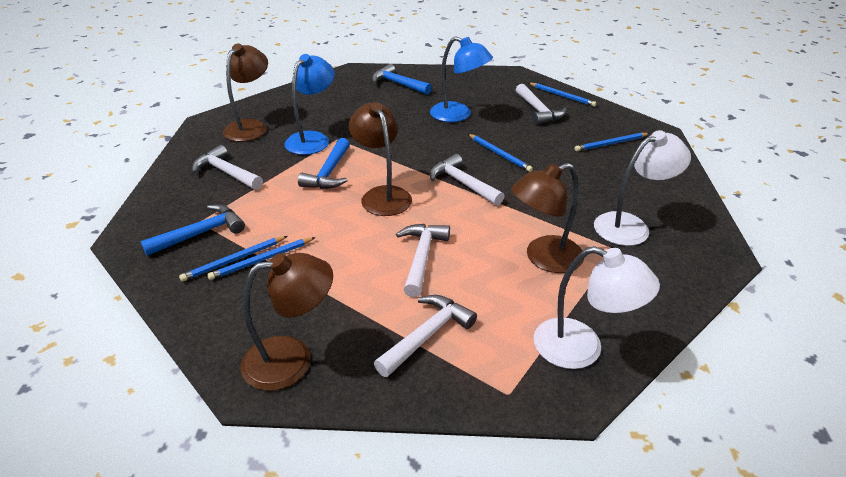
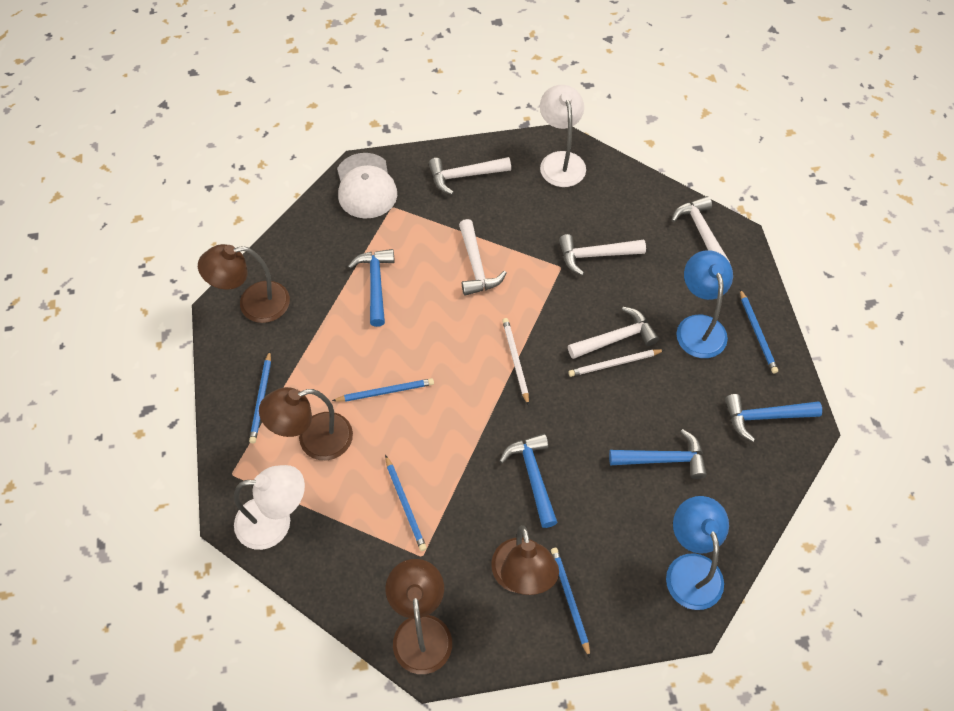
blue hammer: 3 -> 4
white cap: 0 -> 1
white pencil: 0 -> 2

